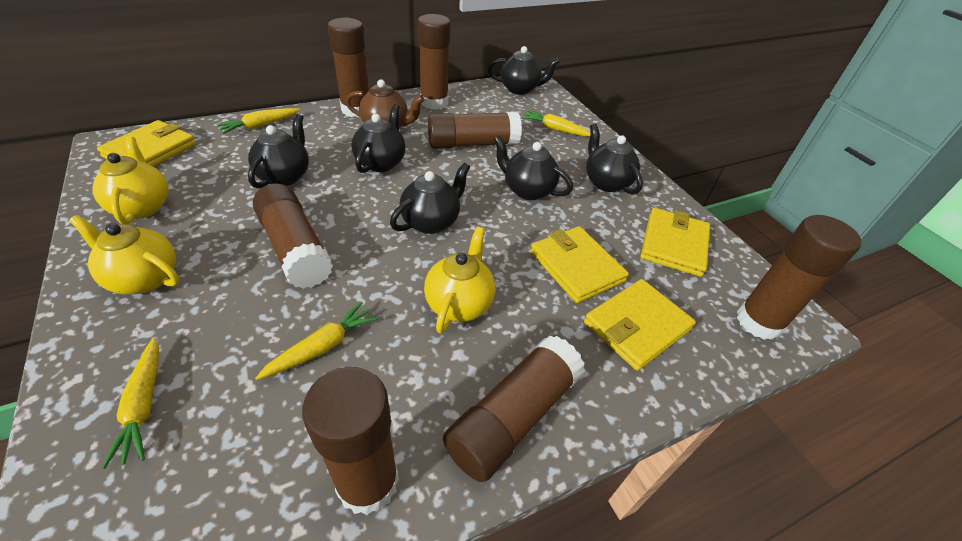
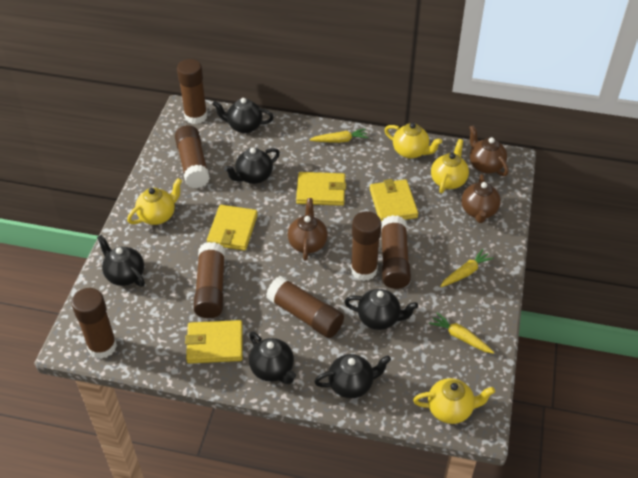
brown teapot: 1 -> 3
yellow carrot: 4 -> 3
yellow teapot: 3 -> 4

